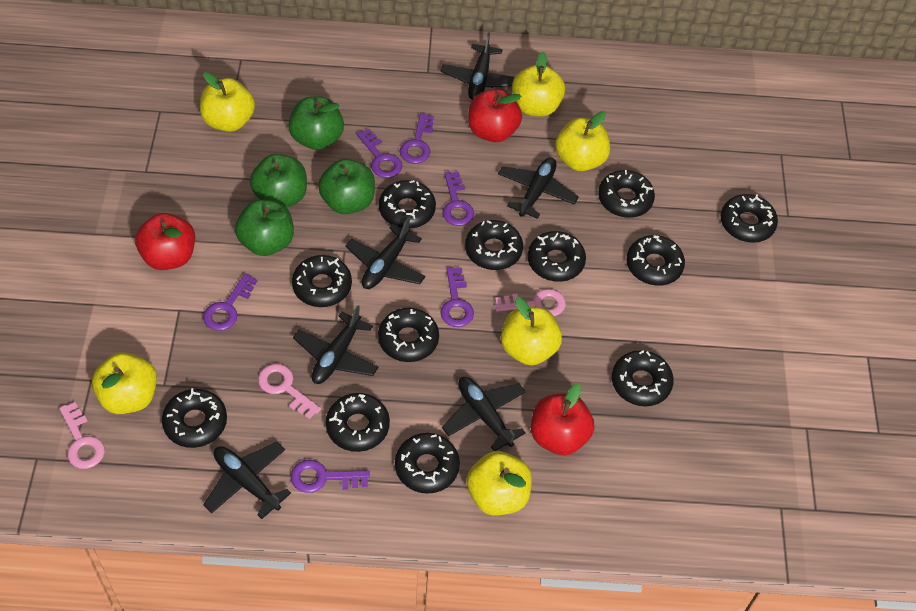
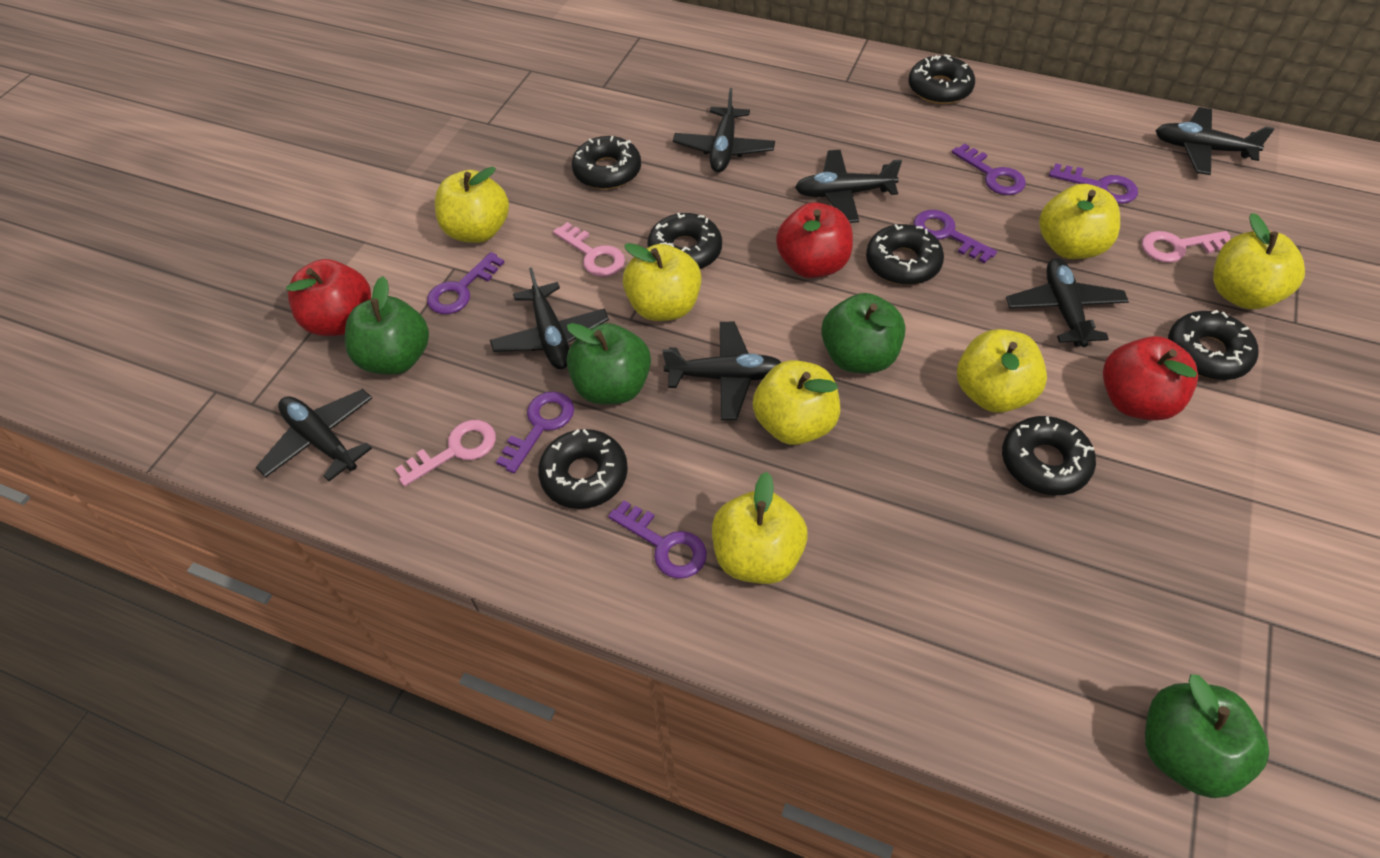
black donut: 12 -> 7
black plane: 6 -> 7
yellow apple: 6 -> 7

